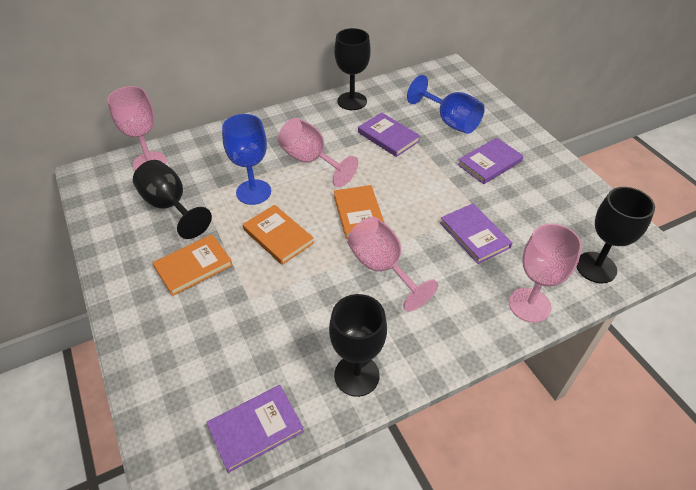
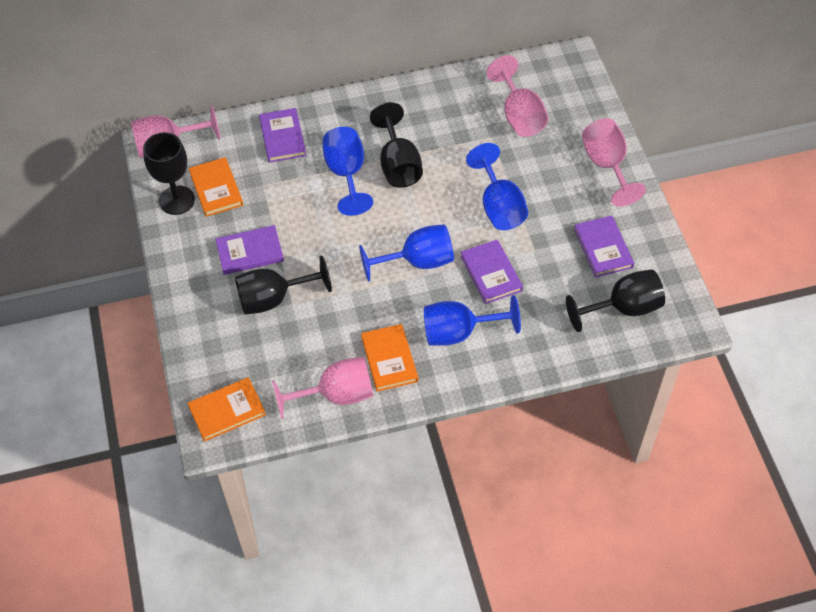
blue goblet: 2 -> 4

